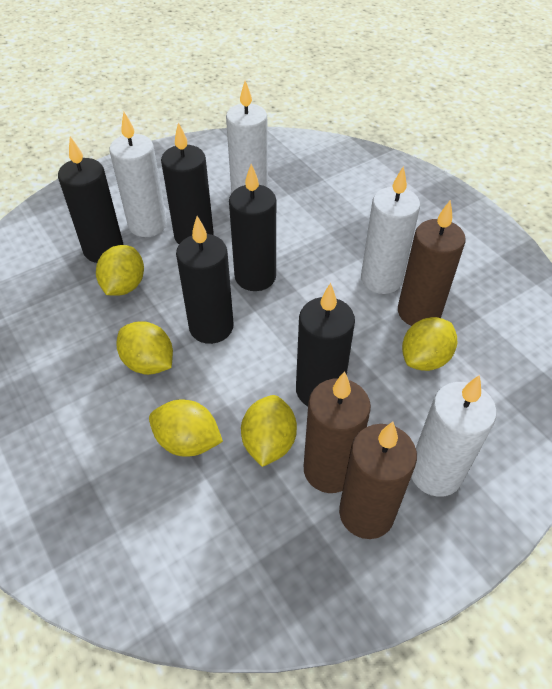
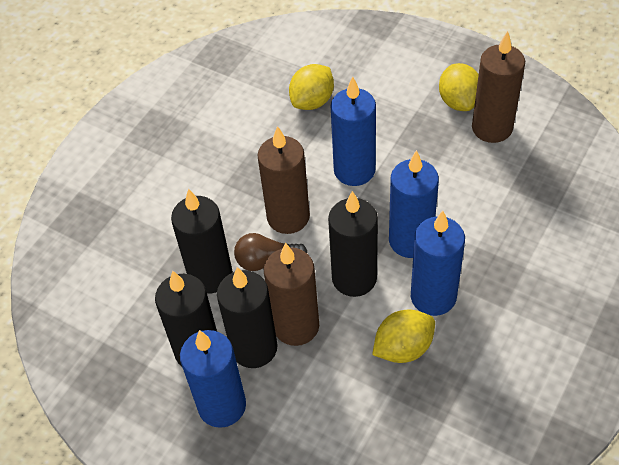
black candle: 5 -> 4
blue candle: 0 -> 4
brown light bulb: 0 -> 1
white candle: 4 -> 0
yellow lemon: 5 -> 3

